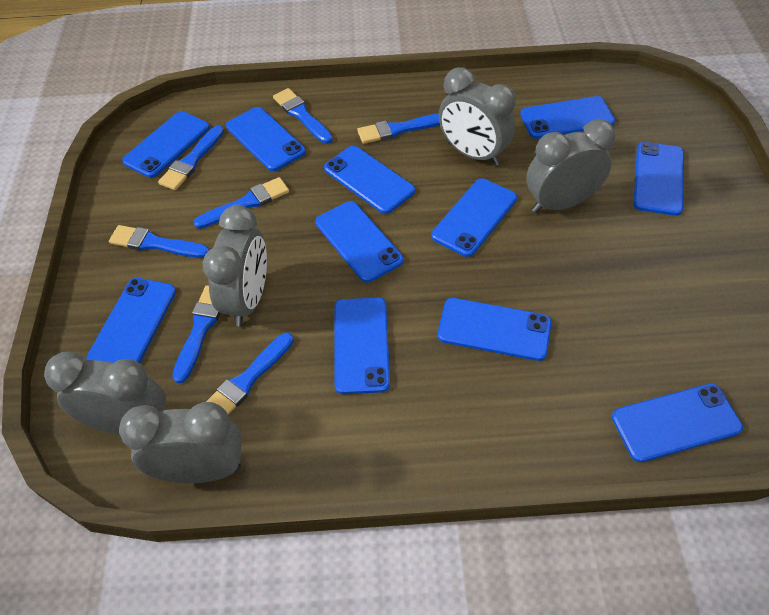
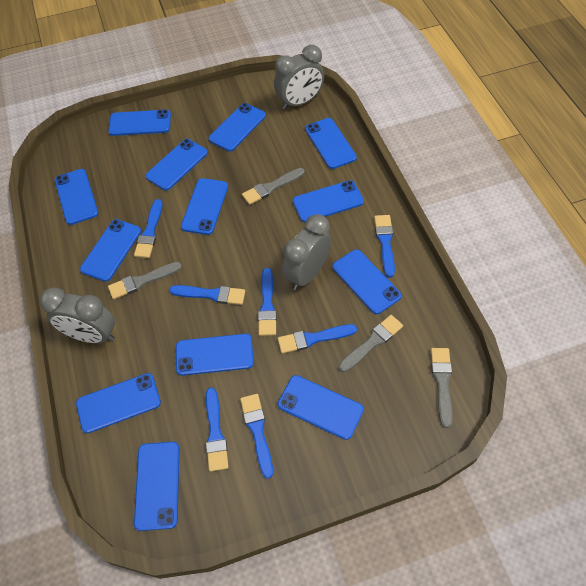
blue phone: 11 -> 13
grey brush: 0 -> 4
grey clock: 5 -> 3

